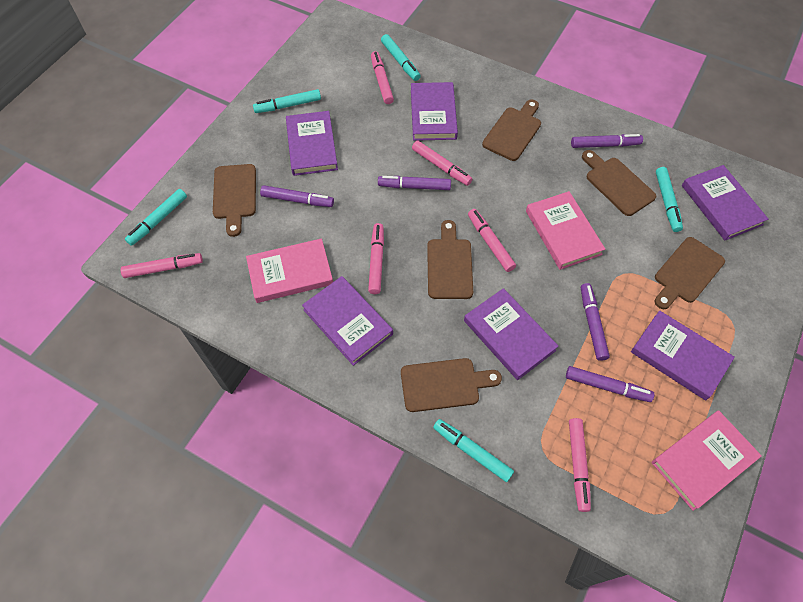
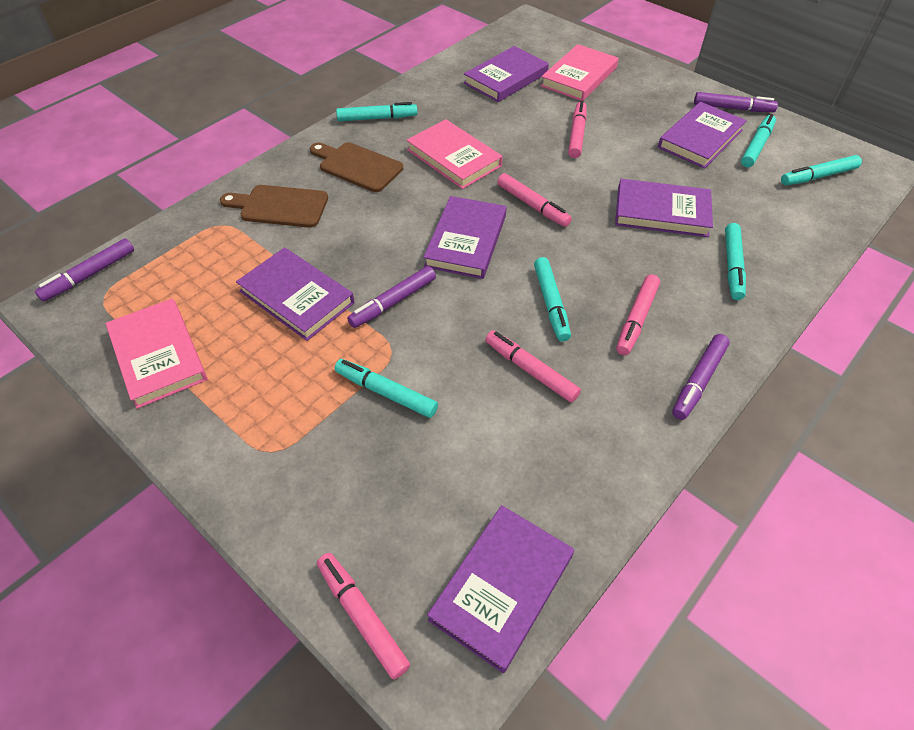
brown cutting board: 6 -> 2
pink marker: 6 -> 5
purple marker: 5 -> 4
turquoise marker: 5 -> 6

